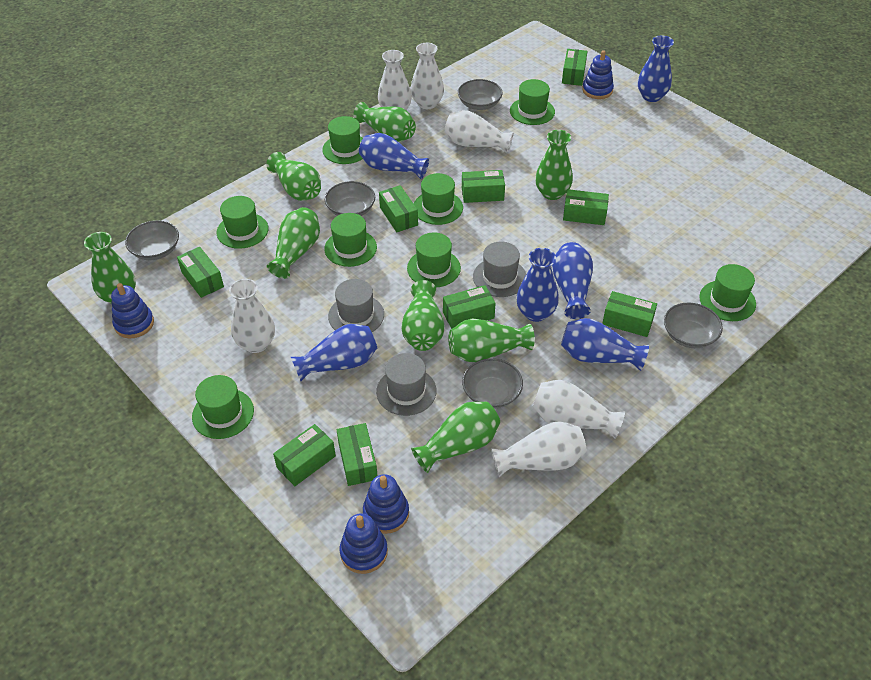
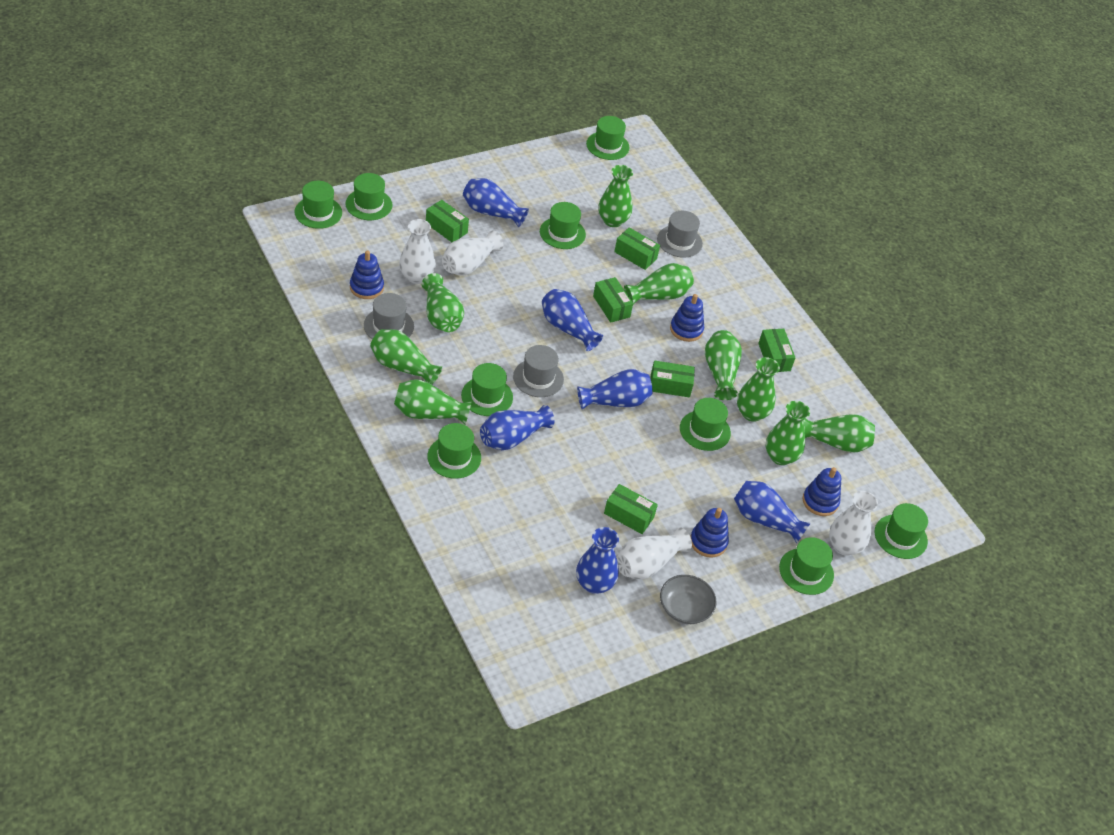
green box: 9 -> 6
green hat: 8 -> 9
green vase: 8 -> 9
grey bowl: 5 -> 1
white vase: 6 -> 4

